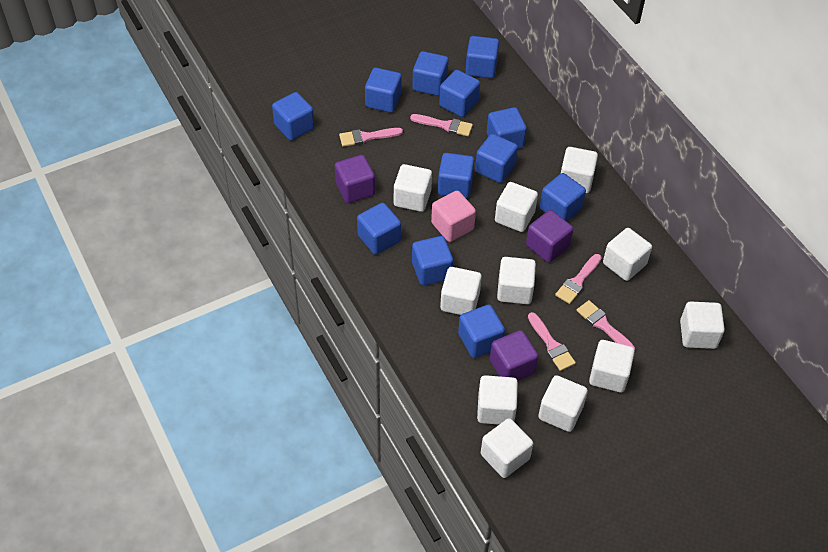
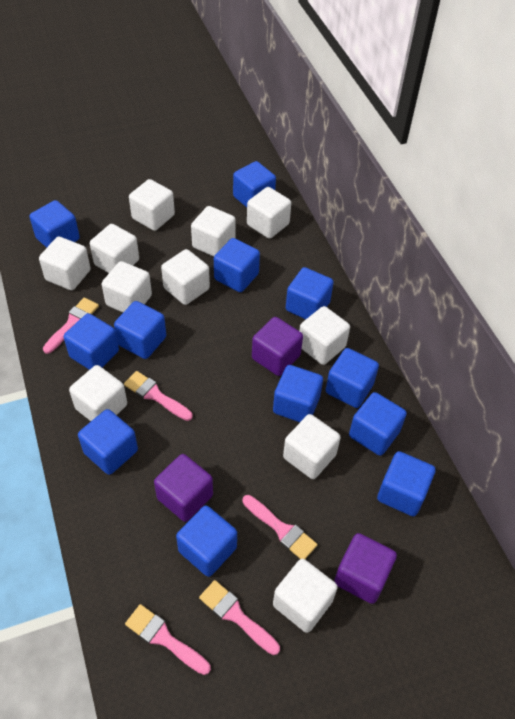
pink cube: 1 -> 0

